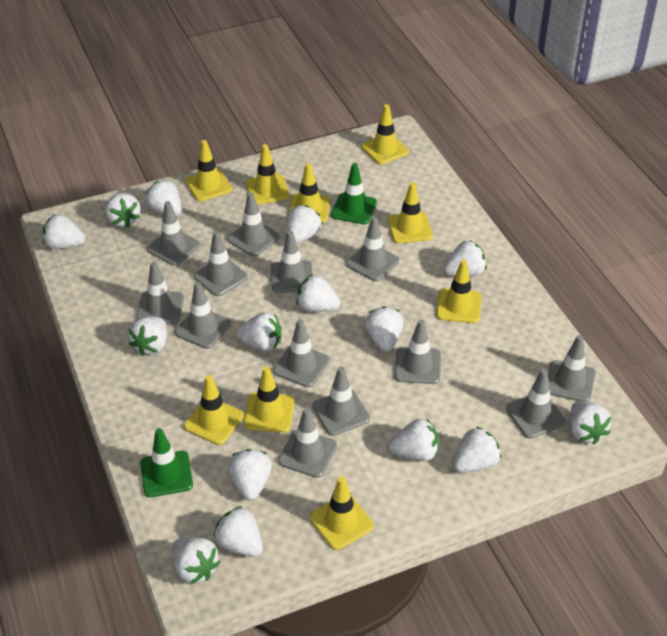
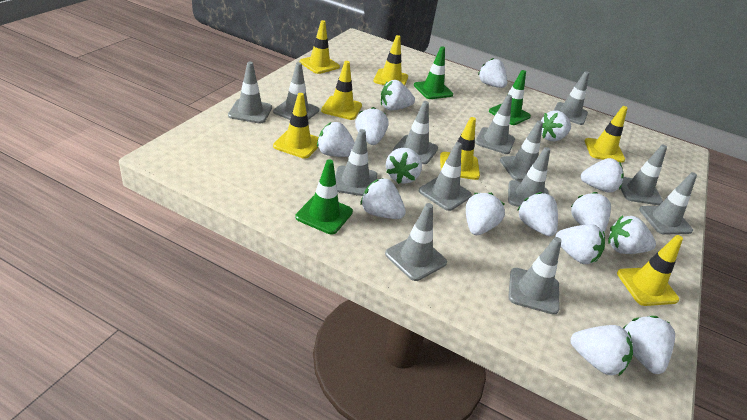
green traffic cone: 2 -> 3
yellow traffic cone: 9 -> 7

